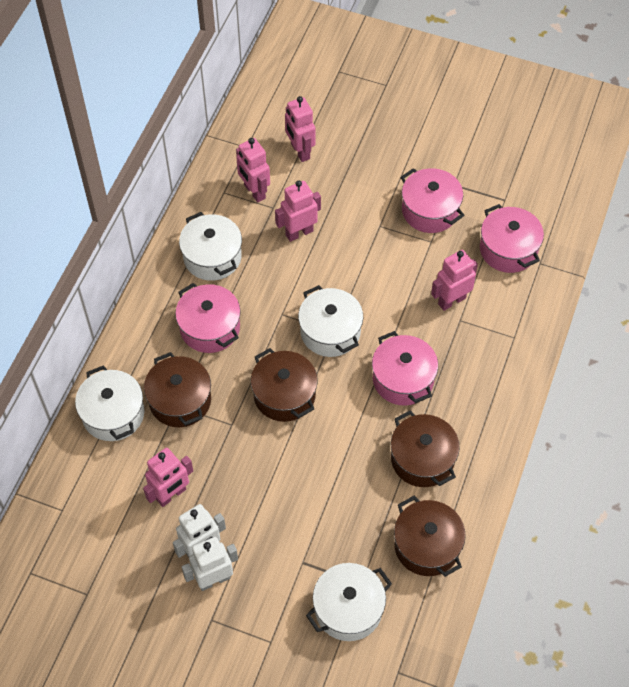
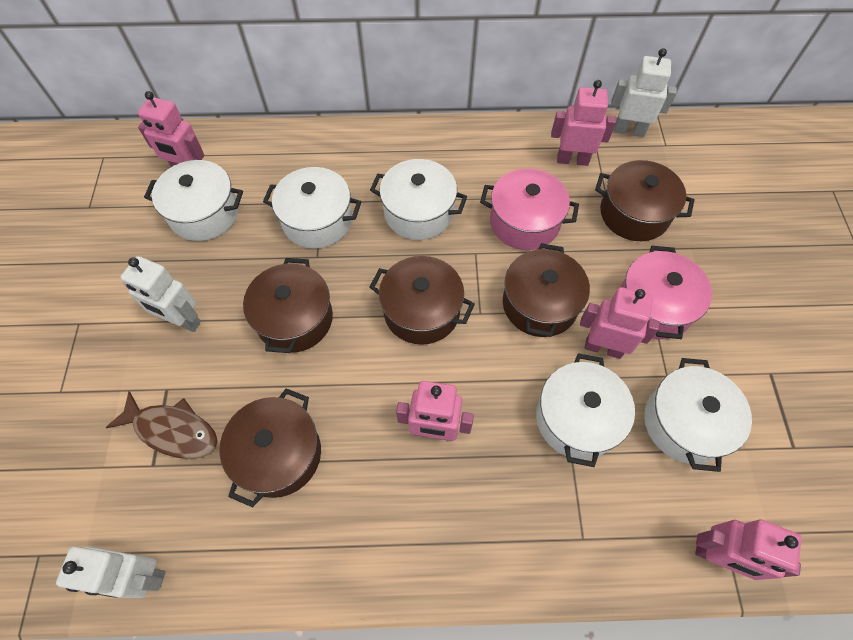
brown fish: 0 -> 1
brown pot: 4 -> 5
pink pot: 4 -> 2
white pot: 4 -> 5
white robot: 2 -> 3

